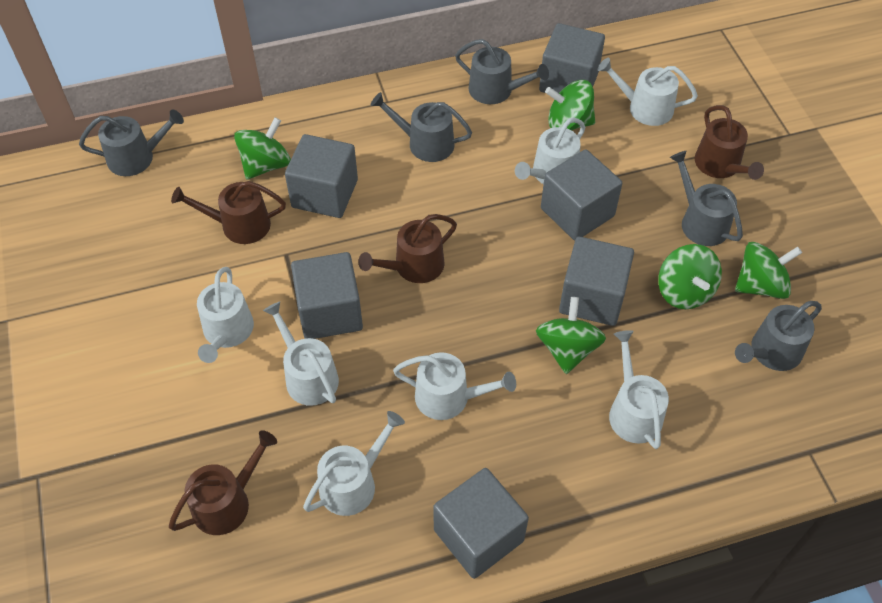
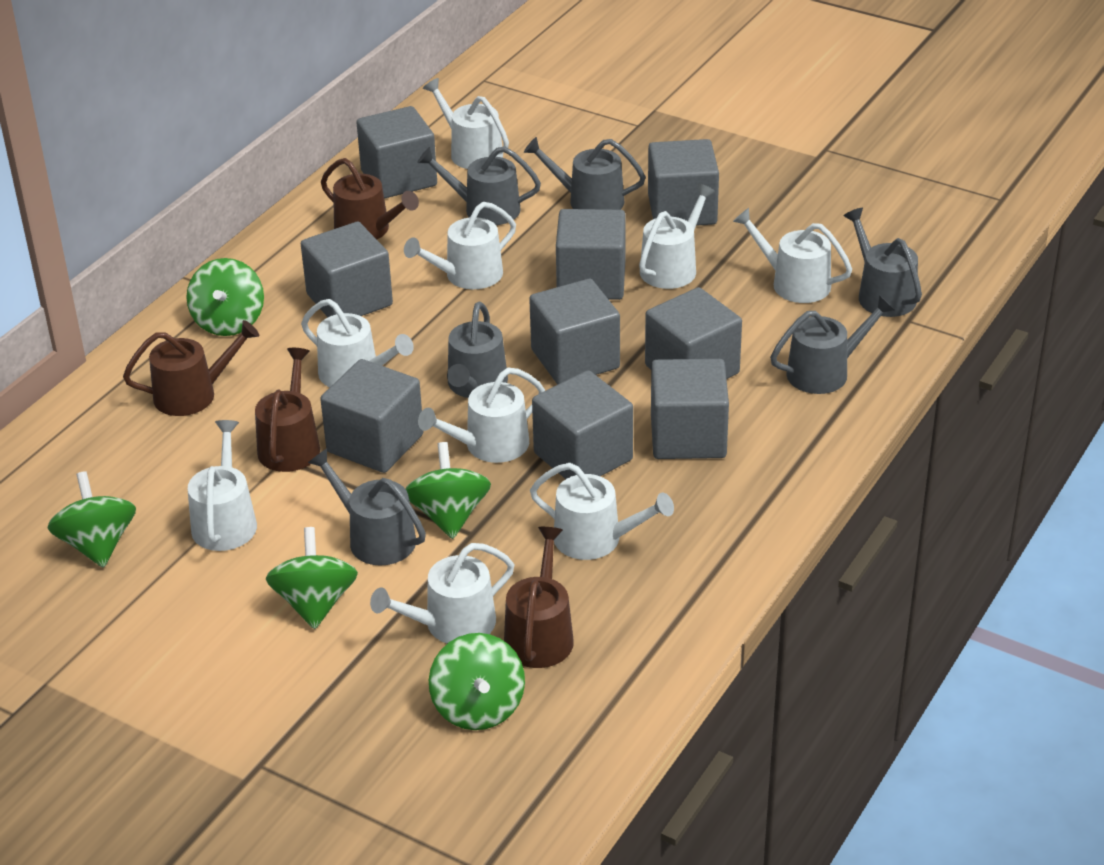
grey cube: 6 -> 9
grey watering can: 5 -> 6
white watering can: 7 -> 9

